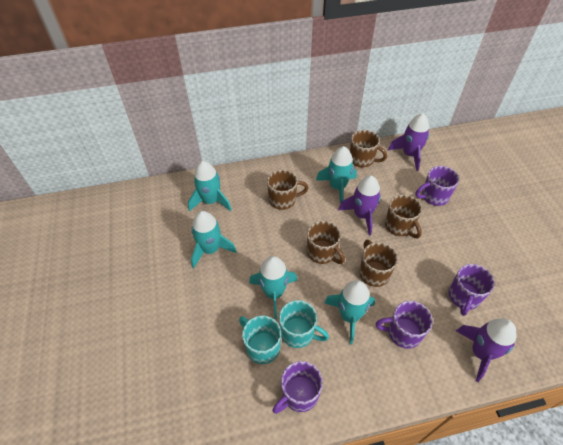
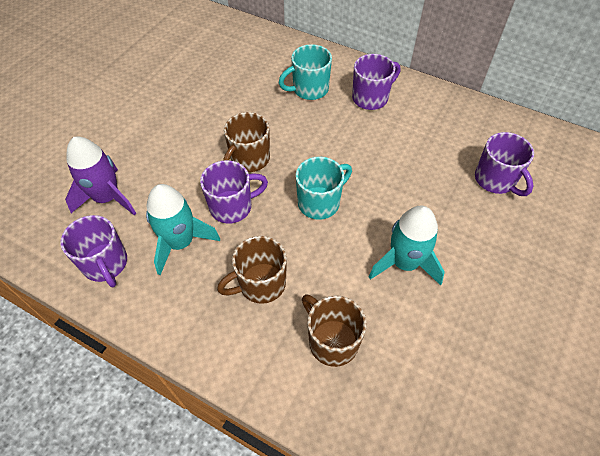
brown mug: 5 -> 3
purple rocket: 3 -> 1
turquoise rocket: 5 -> 2

